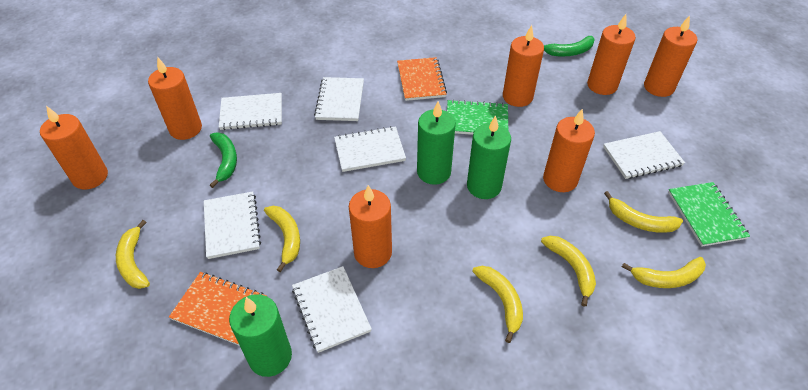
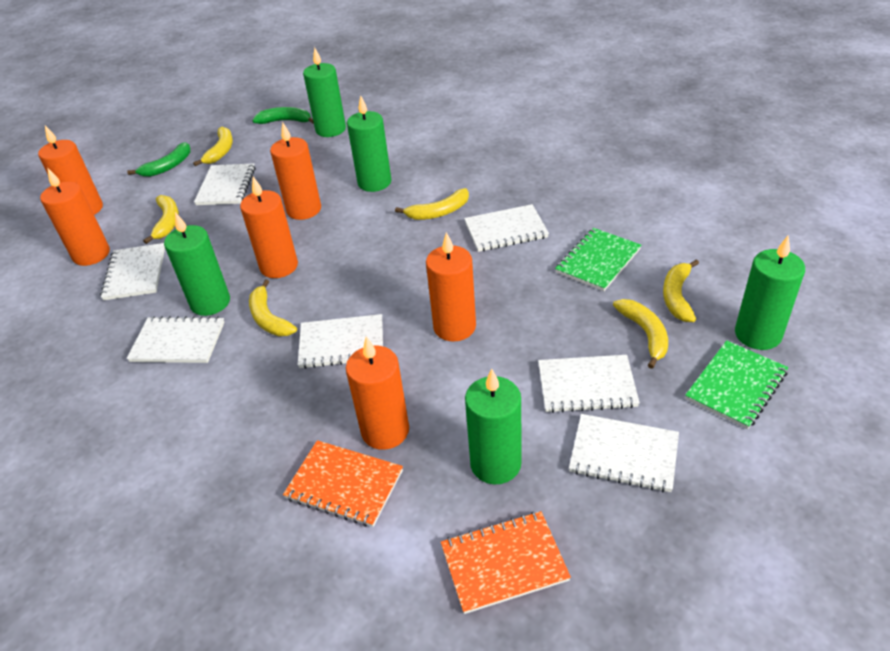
green candle: 3 -> 5
orange candle: 7 -> 6
white notebook: 6 -> 7

